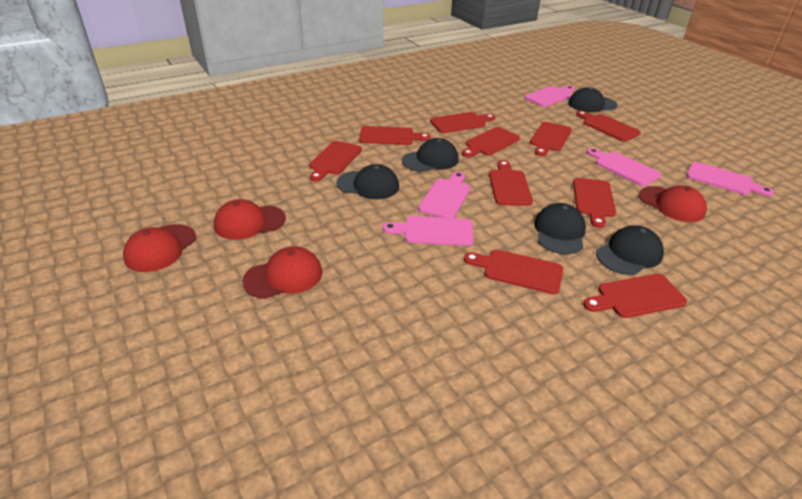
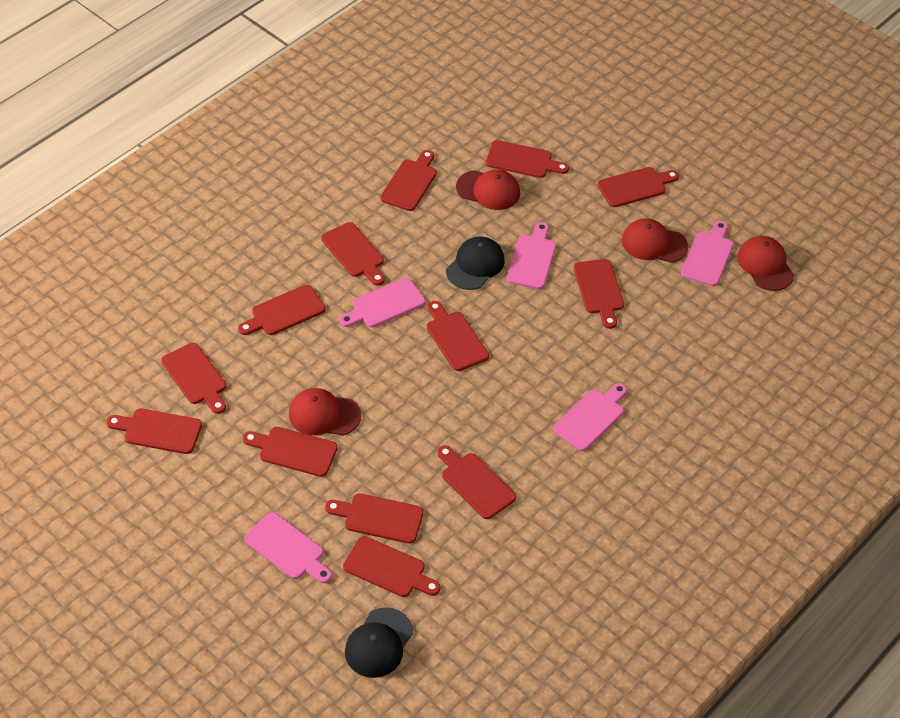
black cap: 5 -> 2
red cutting board: 10 -> 13

